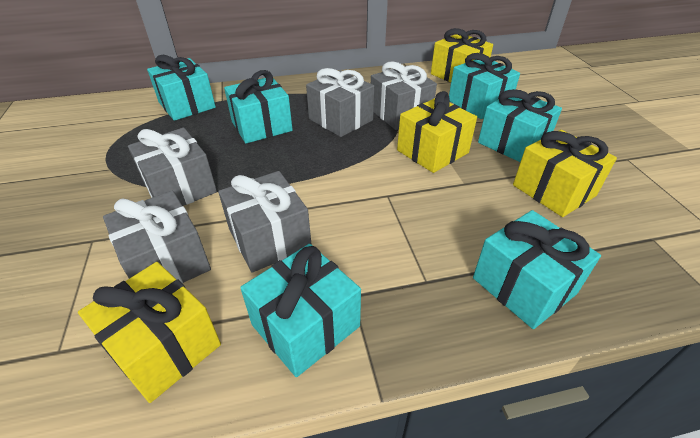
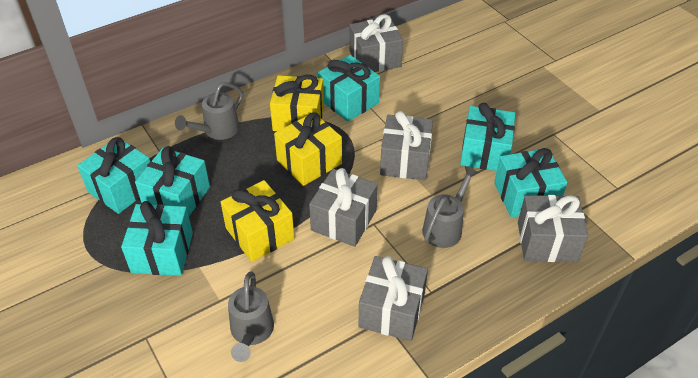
grey watering can: 0 -> 3
yellow gift: 4 -> 3

